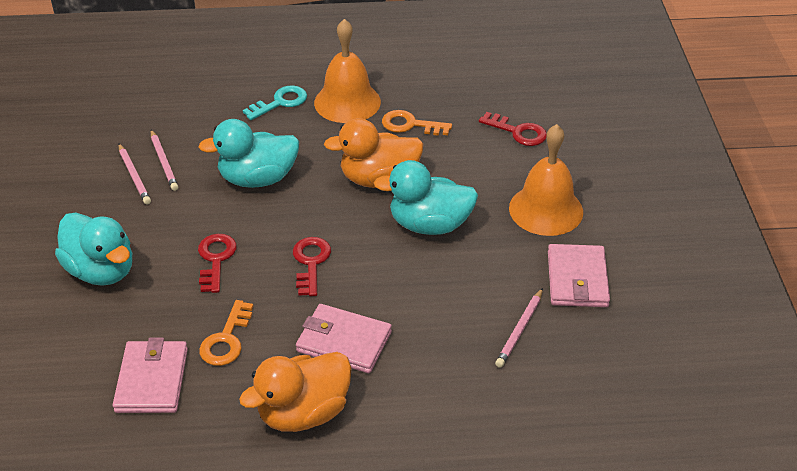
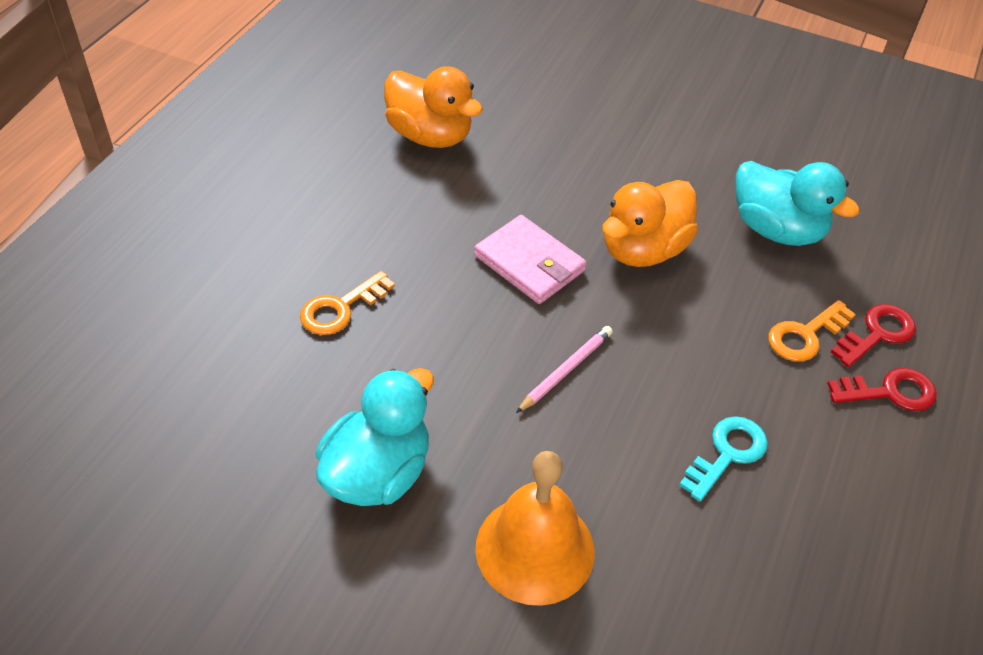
orange bell: 2 -> 1
pink pencil: 3 -> 1
pink wallet: 3 -> 1
red key: 3 -> 2
turquoise duck: 3 -> 2

